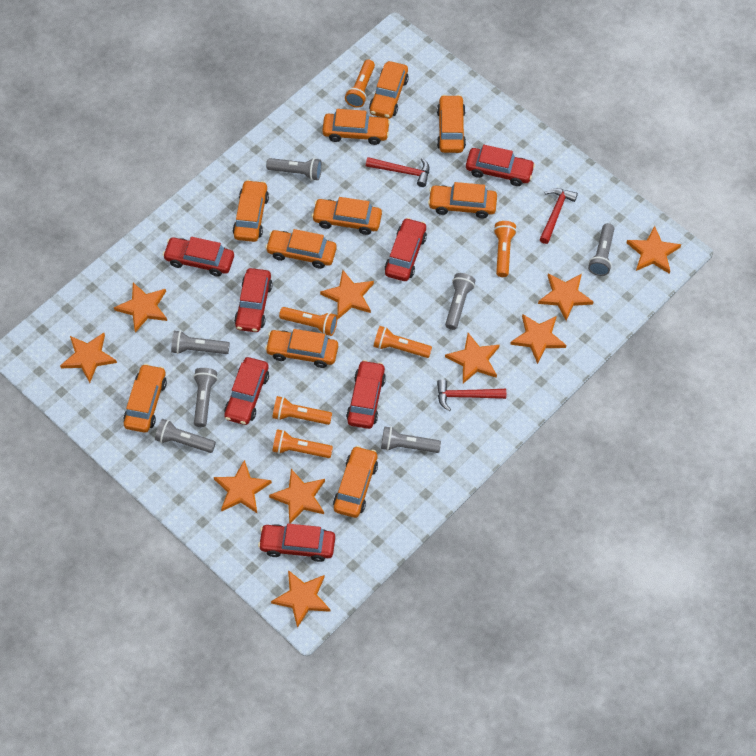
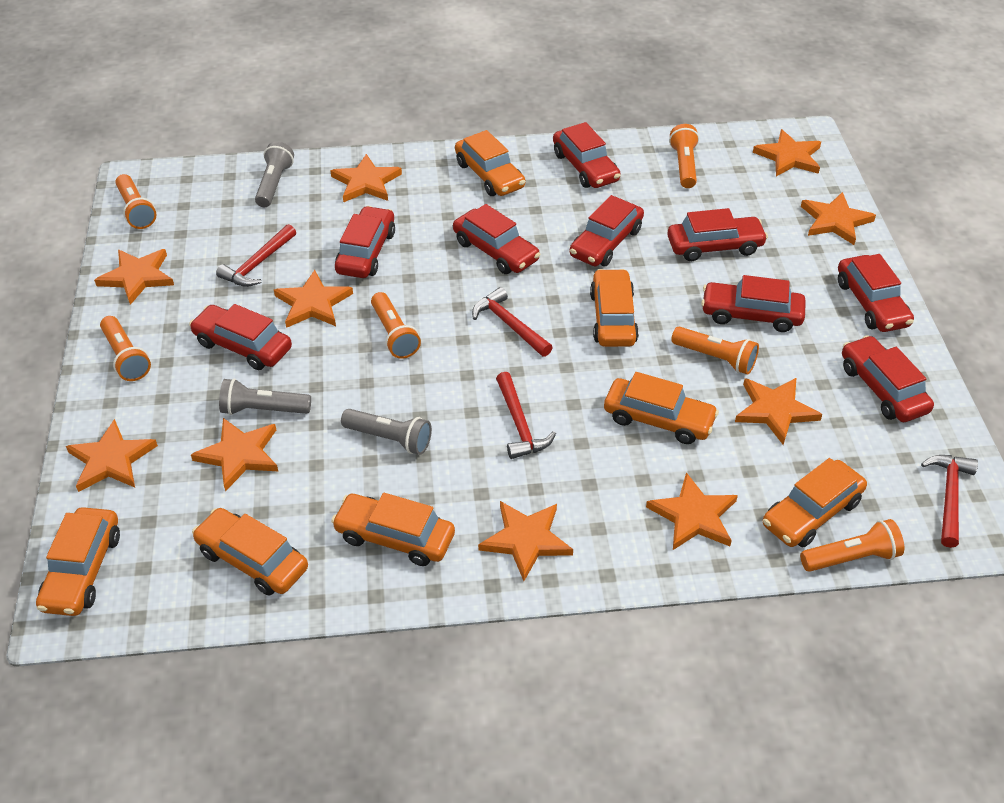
grey flashlight: 7 -> 3
orange car: 10 -> 7
red car: 7 -> 9
red hammer: 3 -> 4

